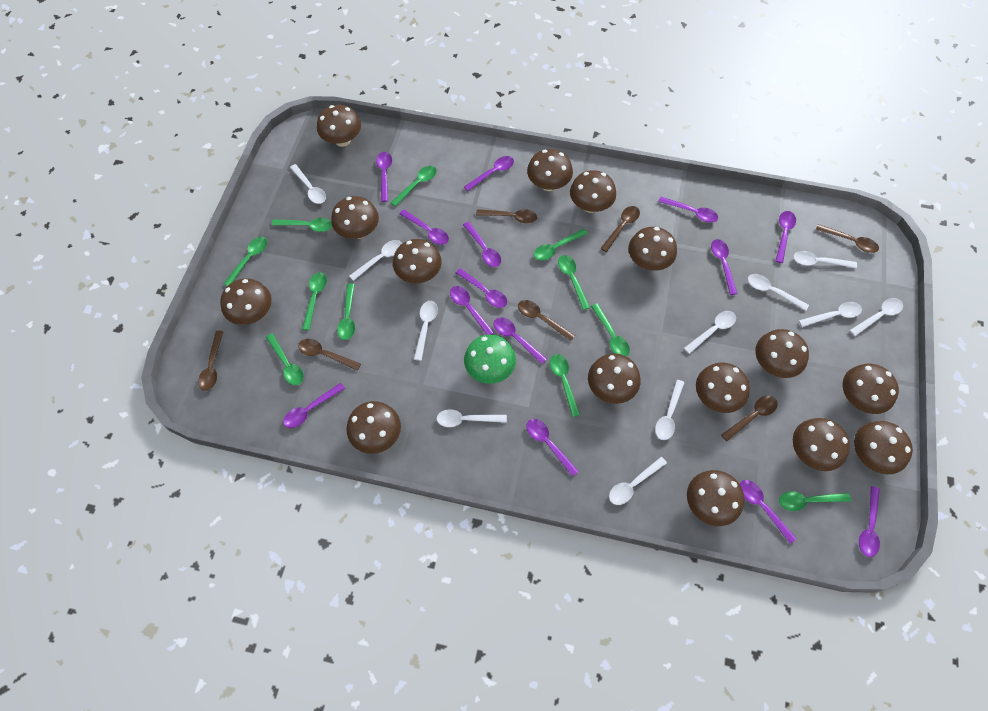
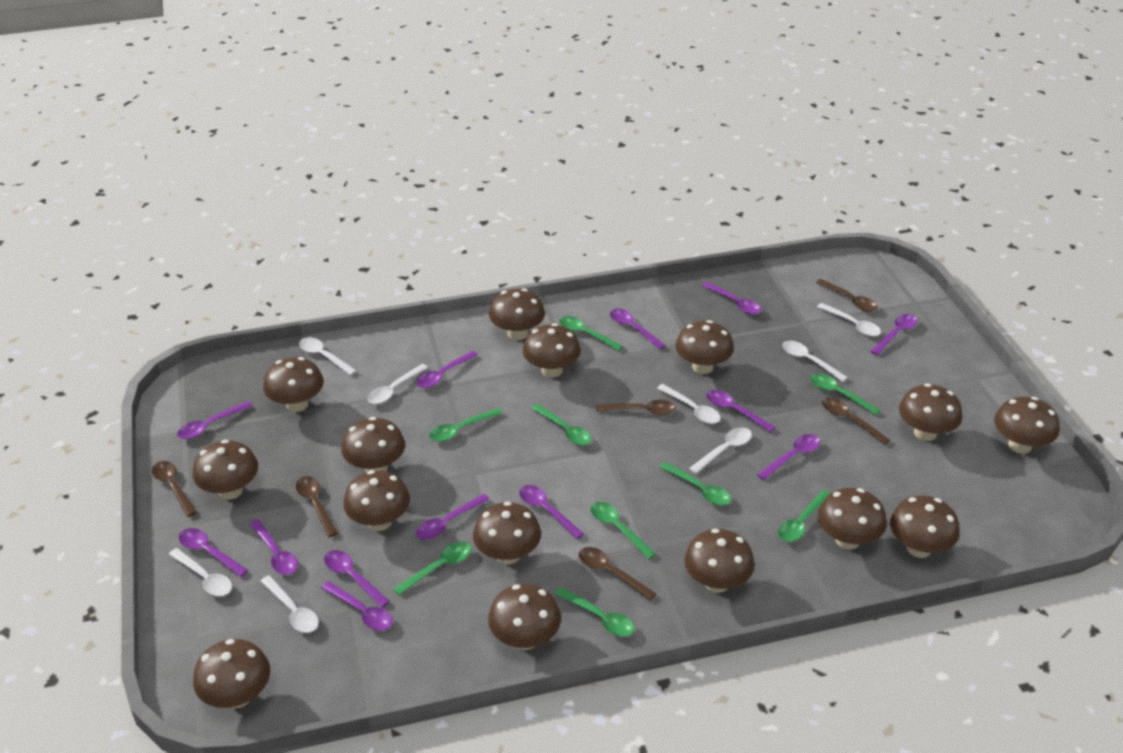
brown spoon: 7 -> 6
green mushroom: 1 -> 0
green spoon: 11 -> 9
purple spoon: 14 -> 13
white spoon: 11 -> 8

